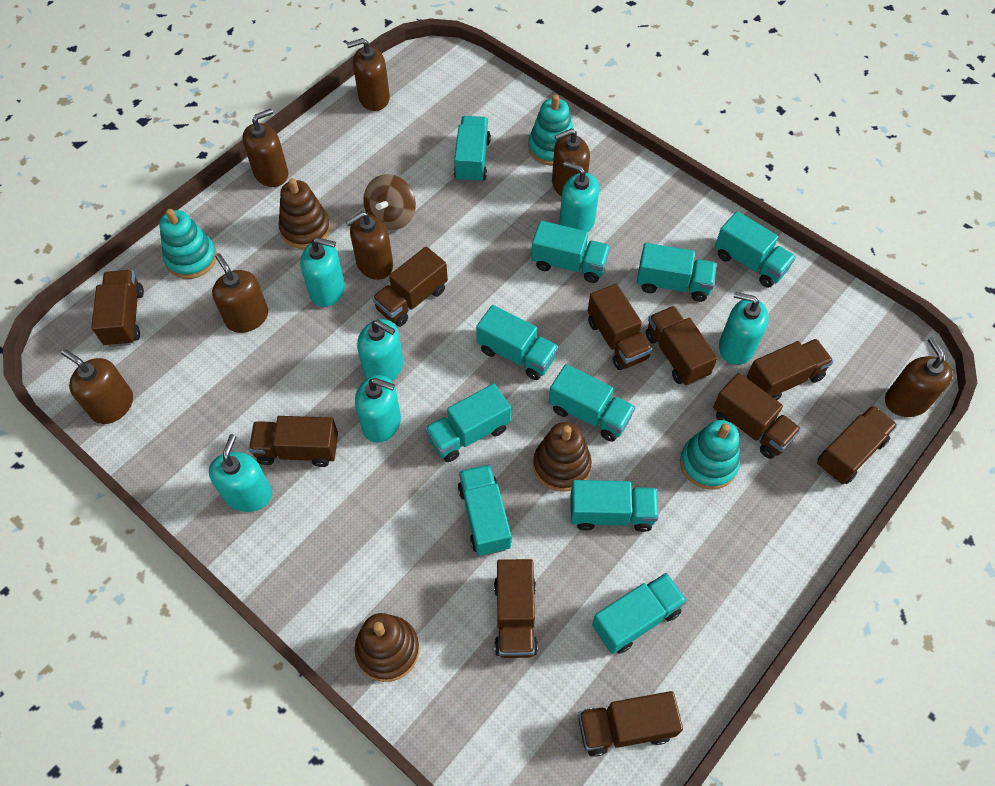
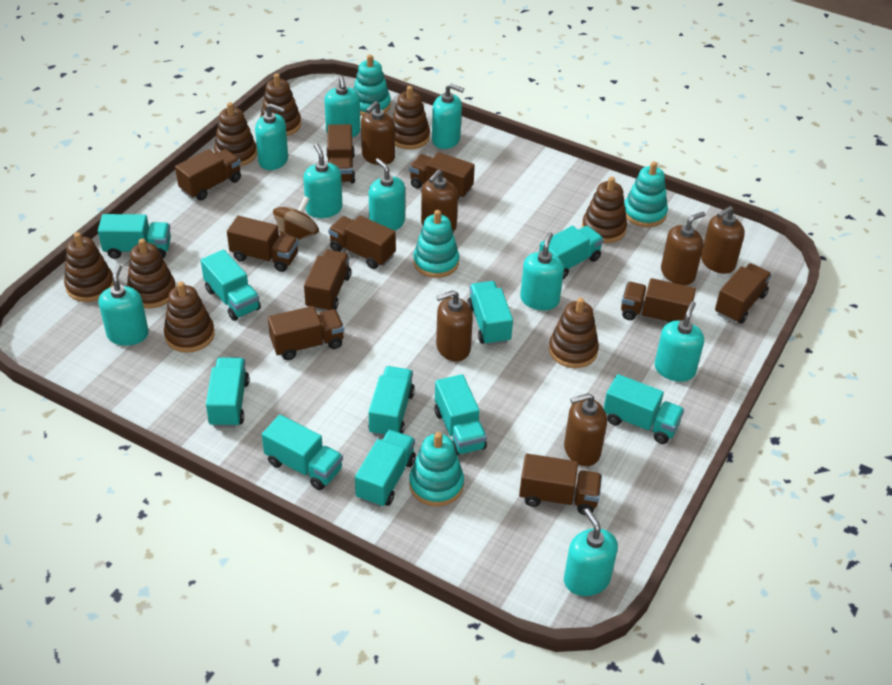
brown soap dispenser: 7 -> 6
brown stacking toy: 3 -> 8
turquoise soap dispenser: 6 -> 9
turquoise stacking toy: 3 -> 4

